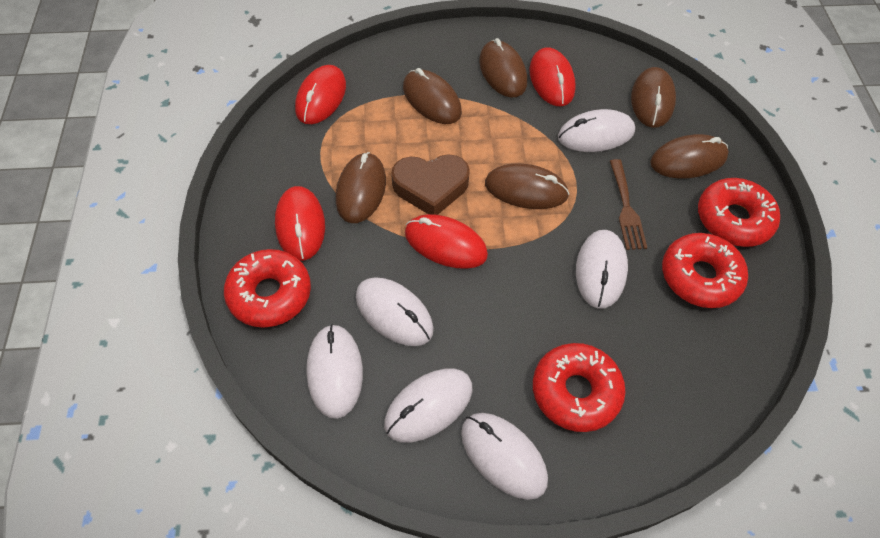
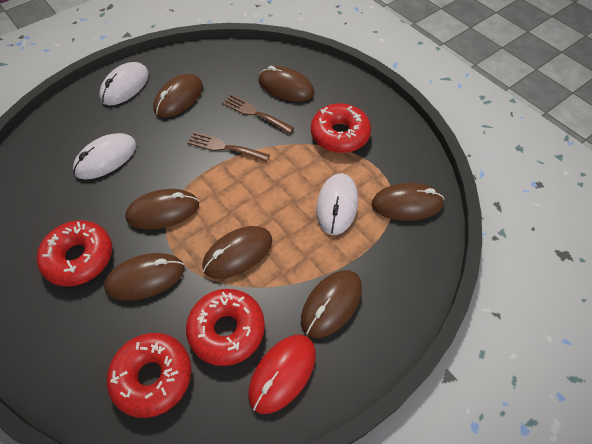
brown fork: 1 -> 2
brown heart: 1 -> 0
brown mouse: 6 -> 7
red mouse: 4 -> 1
white mouse: 6 -> 3

